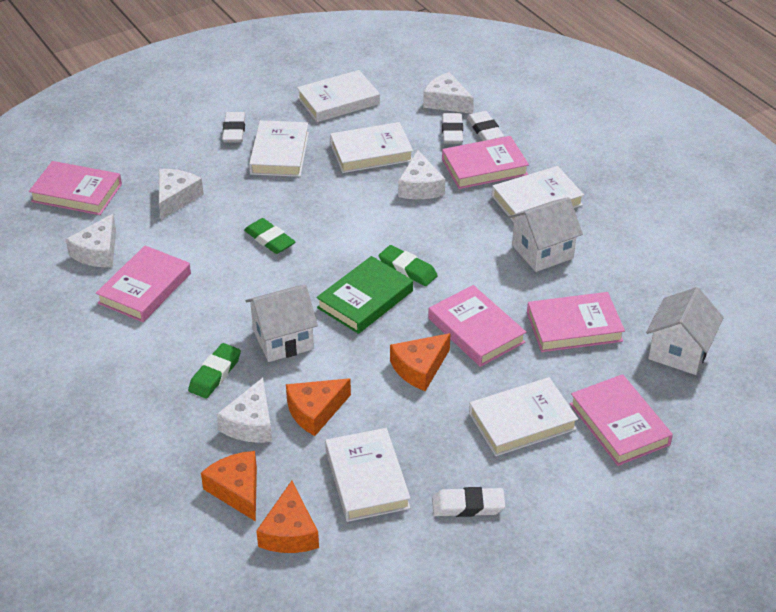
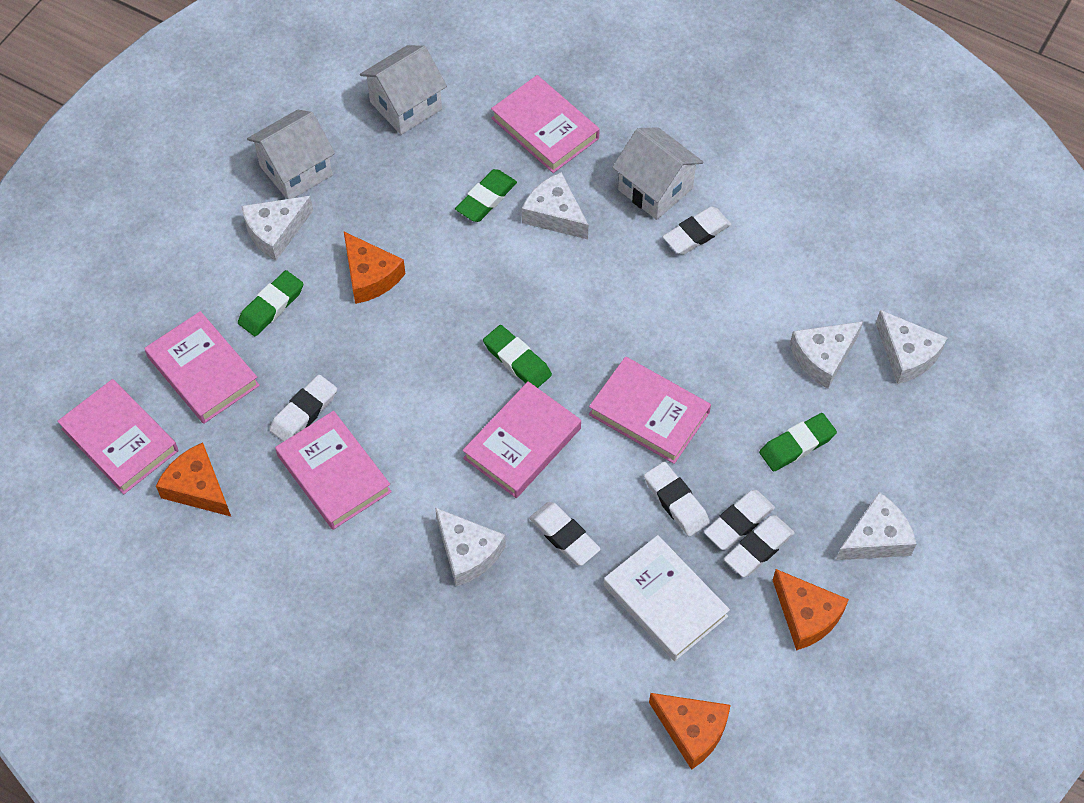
green book: 1 -> 0
green eraser: 3 -> 4
white book: 6 -> 1
white cheese: 5 -> 6
white eraser: 4 -> 6

